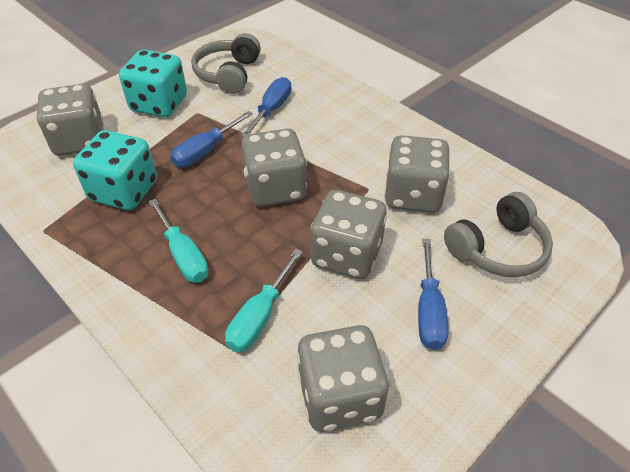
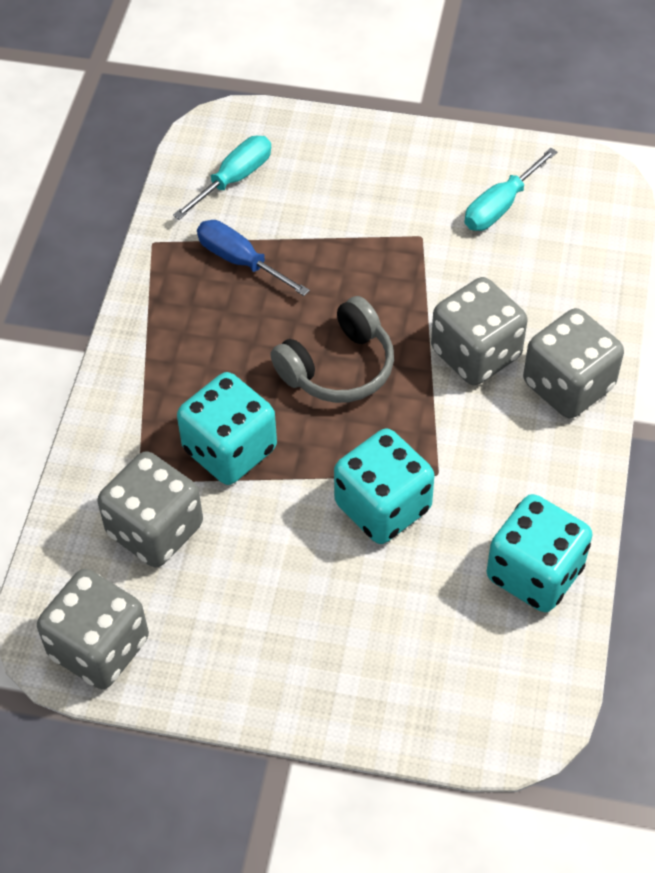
blue screwdriver: 3 -> 1
grey dice: 5 -> 4
grey headphones: 2 -> 1
turquoise dice: 2 -> 3

